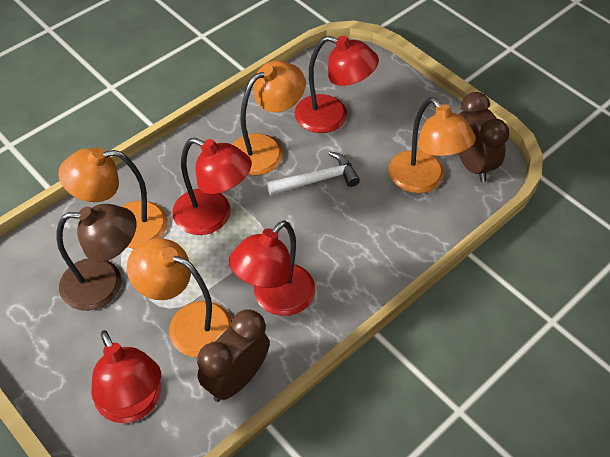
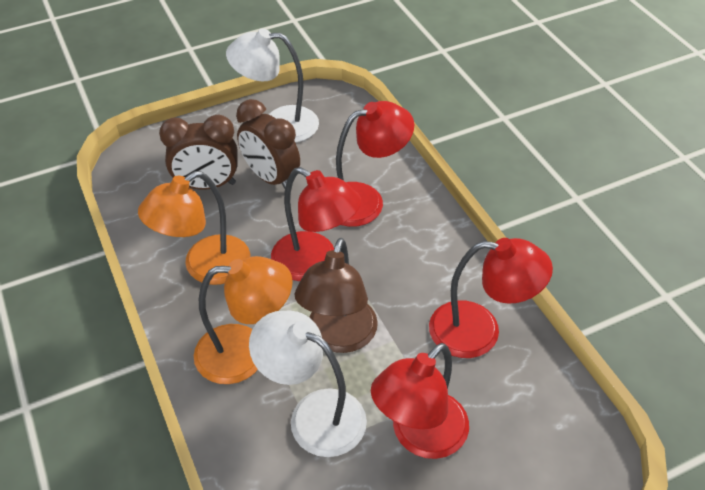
orange lamp: 4 -> 2
white hammer: 1 -> 0
white lamp: 0 -> 2

